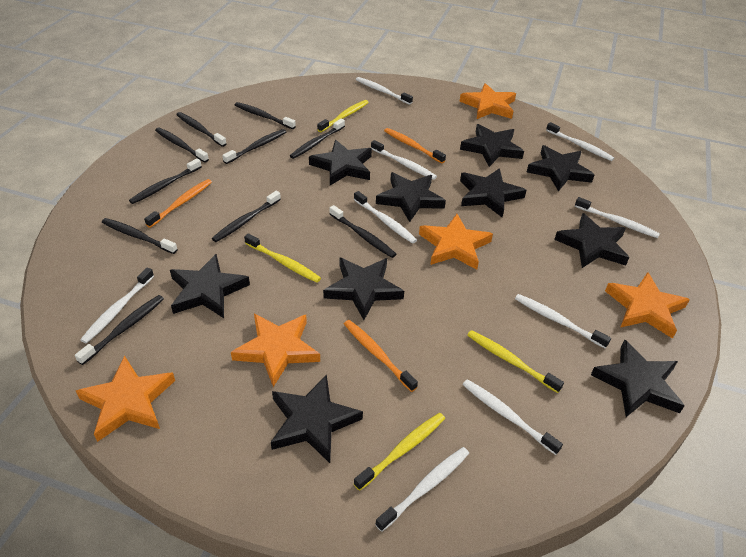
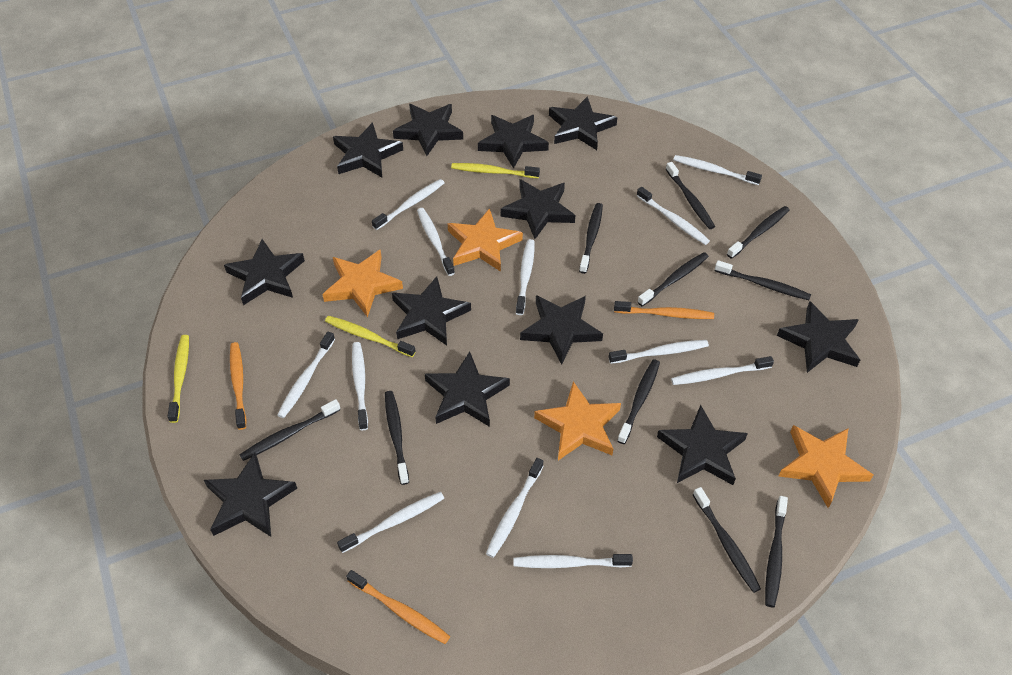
black star: 10 -> 12
orange star: 5 -> 4
white toothbrush: 9 -> 12
yellow toothbrush: 4 -> 3

